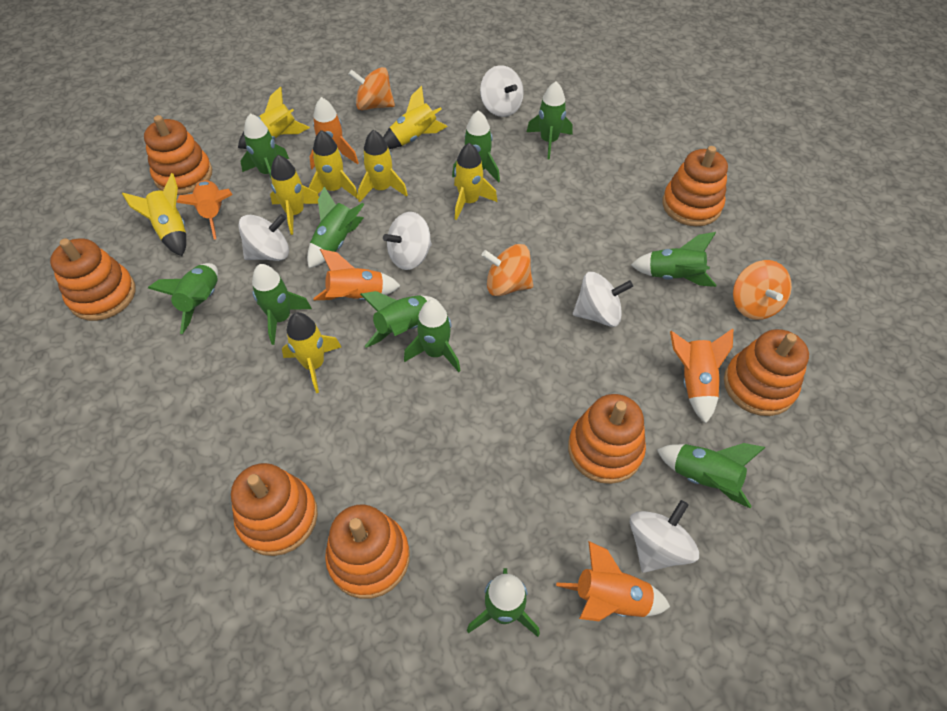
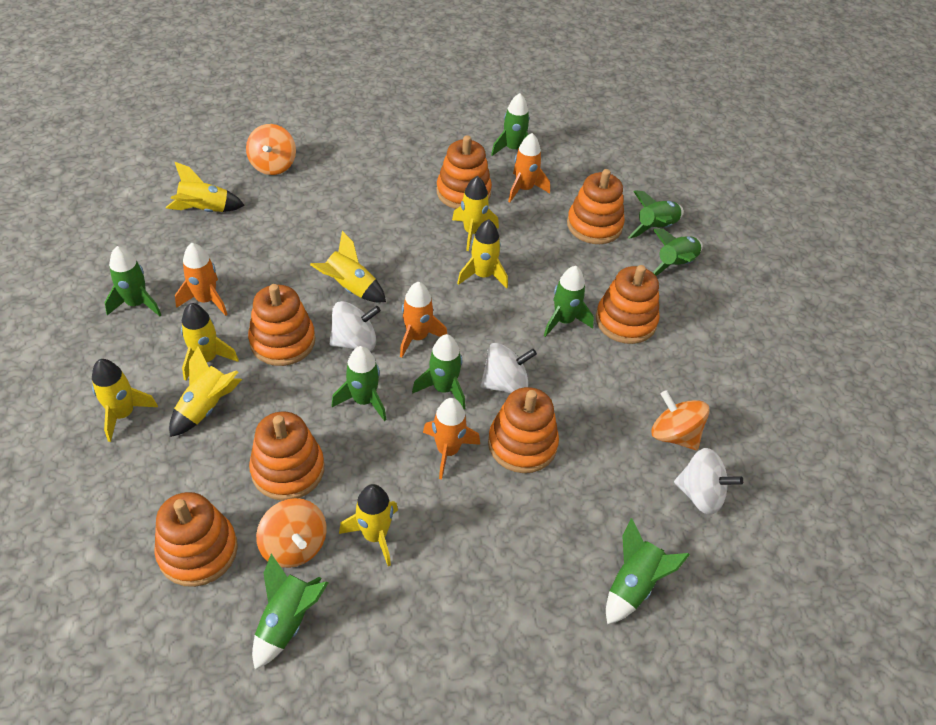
green rocket: 11 -> 9
orange rocket: 5 -> 4
white spinning top: 5 -> 3

